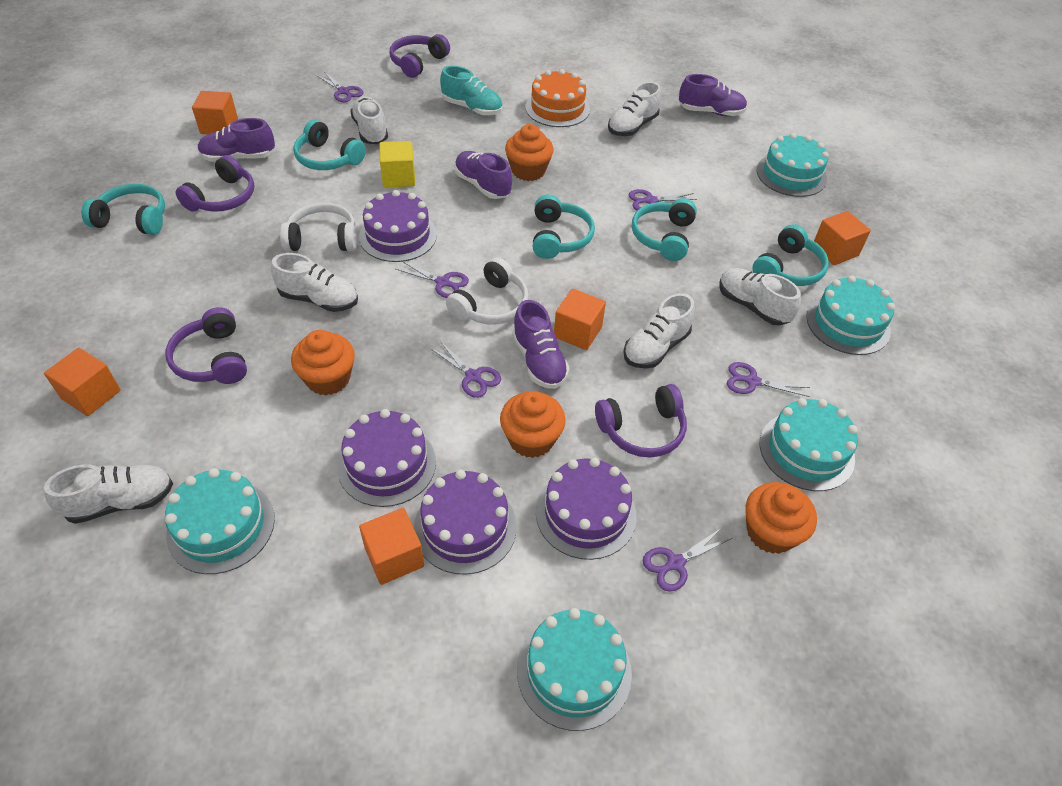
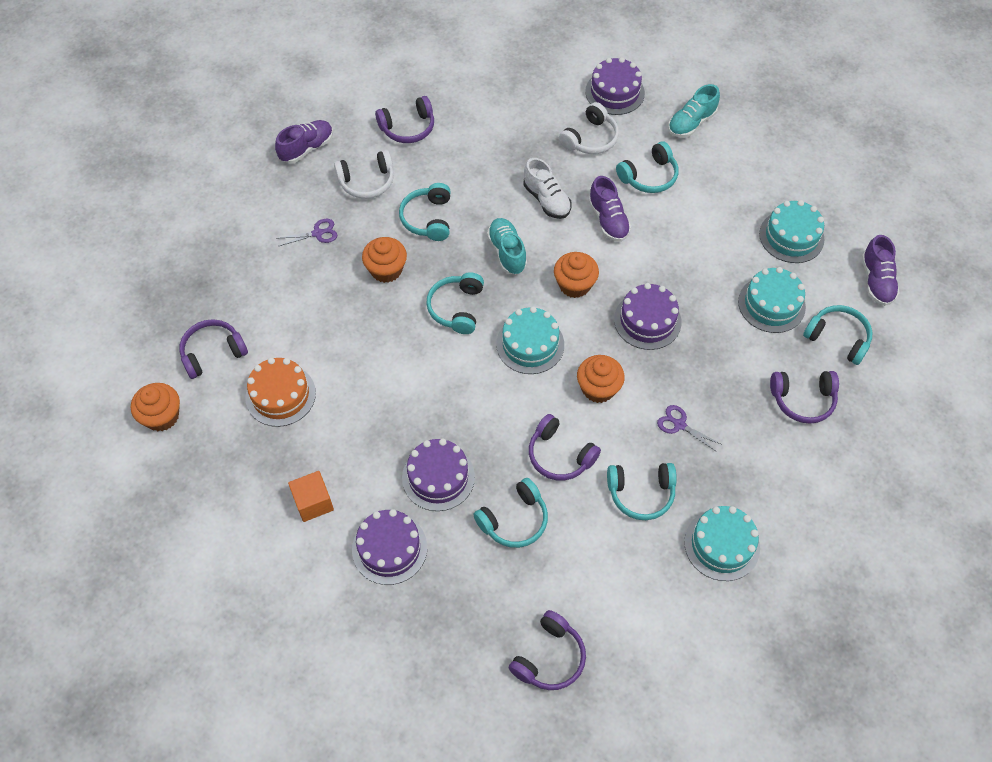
orange cube: 5 -> 1
purple headphones: 4 -> 5
purple scissors: 6 -> 2
purple shoe: 4 -> 3
turquoise cake: 5 -> 4
turquoise headphones: 5 -> 6
turquoise shoe: 1 -> 2
white shoe: 6 -> 1
yellow cube: 1 -> 0

